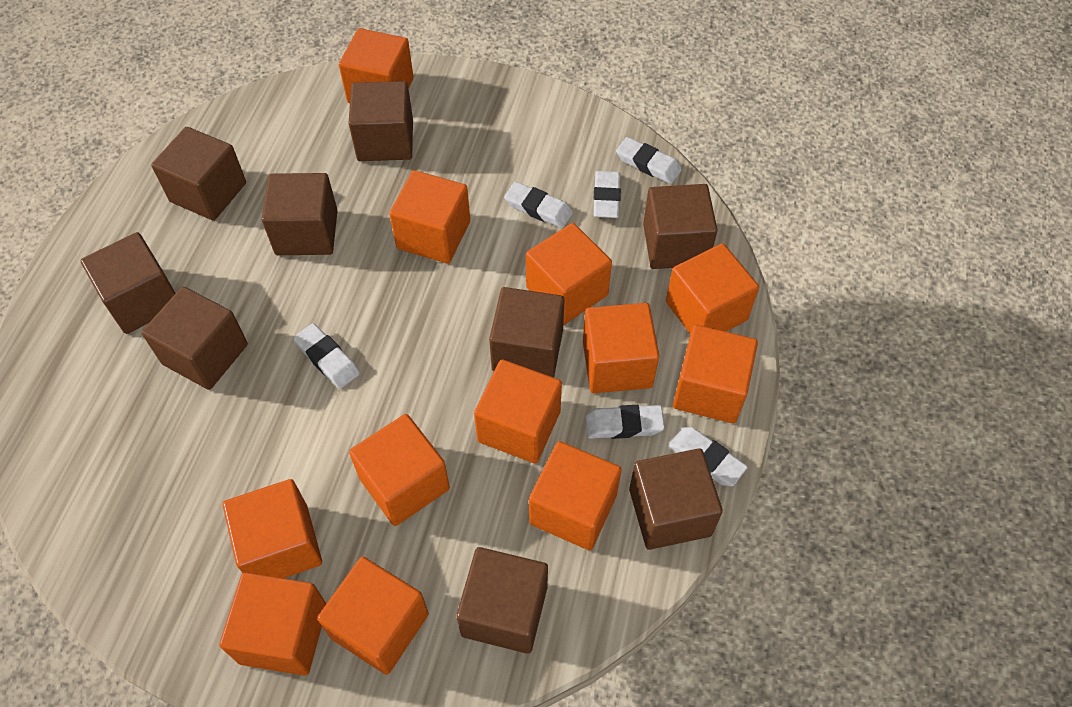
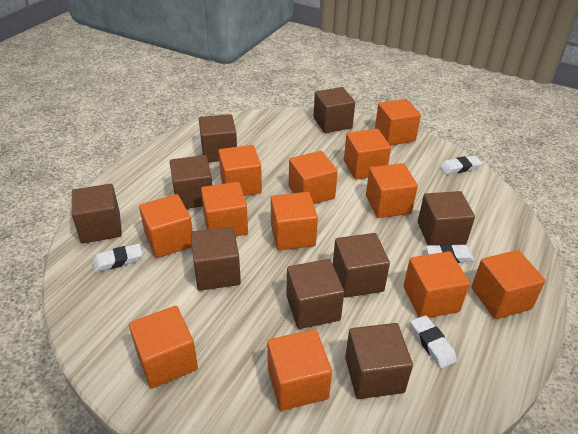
white eraser: 6 -> 4

